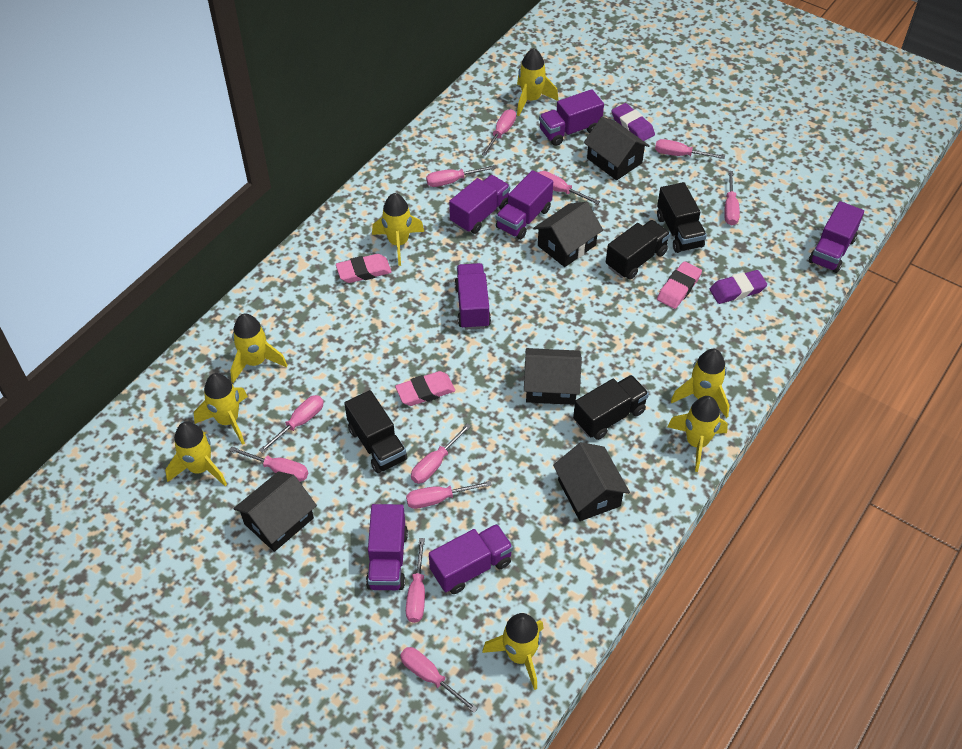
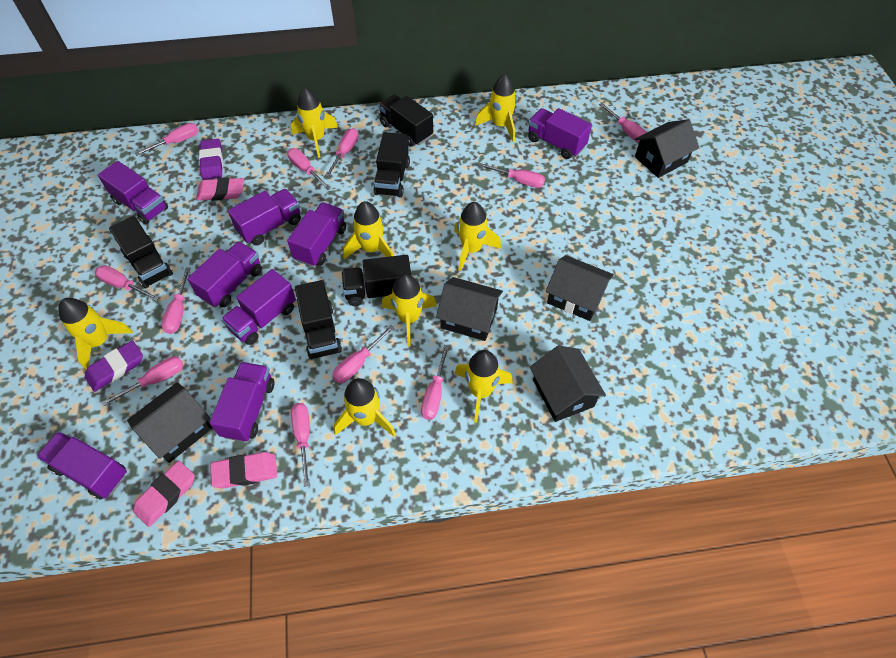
black truck: 4 -> 5
purple truck: 7 -> 8

